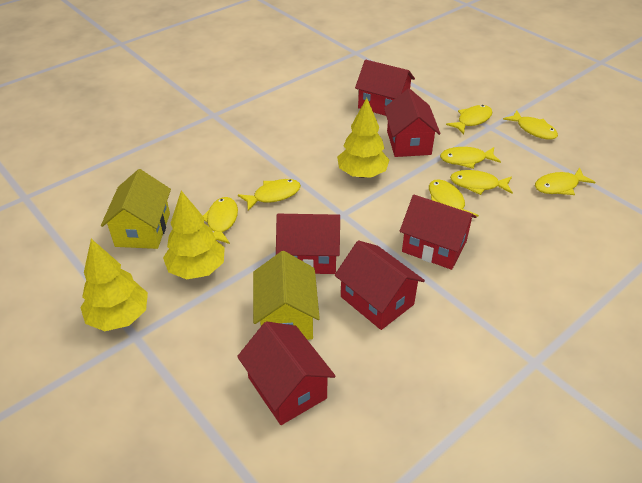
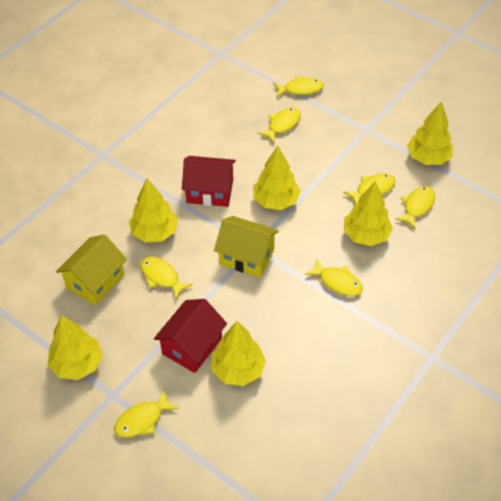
red house: 6 -> 2
yellow fish: 8 -> 7
yellow tree: 3 -> 6

